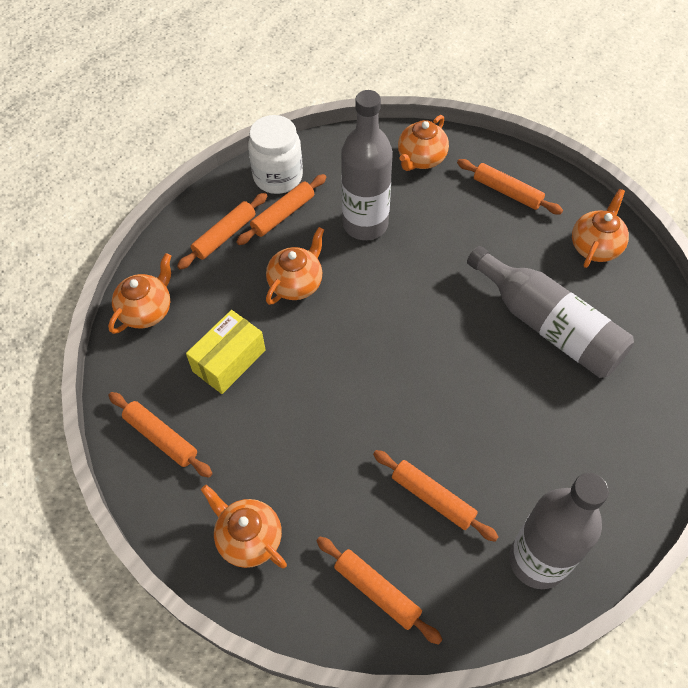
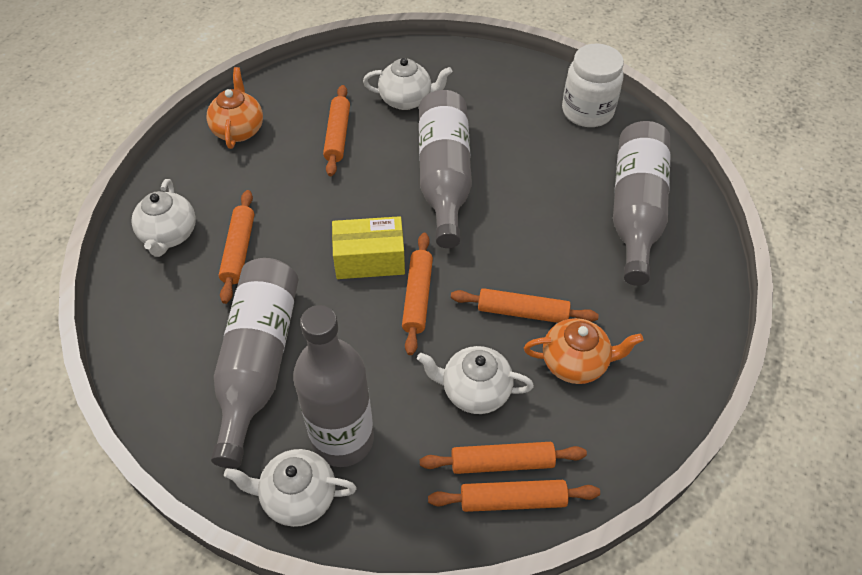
grey bottle: 3 -> 4
orange teapot: 5 -> 2
white teapot: 0 -> 4

